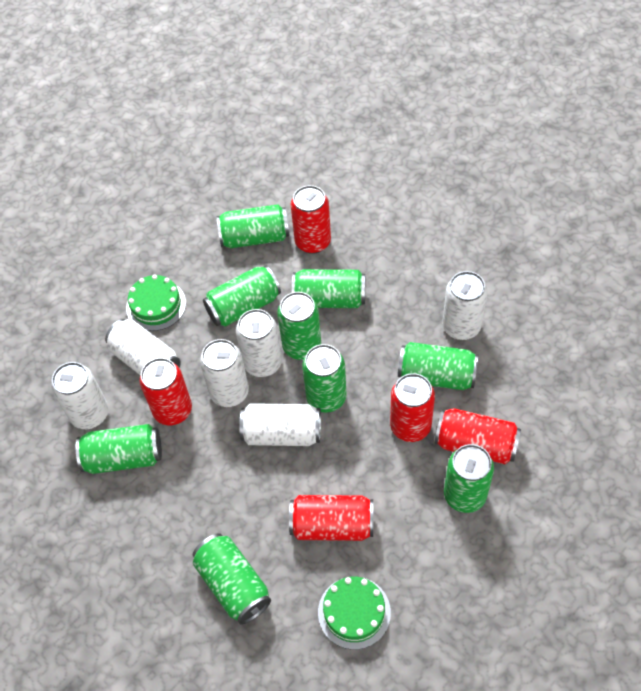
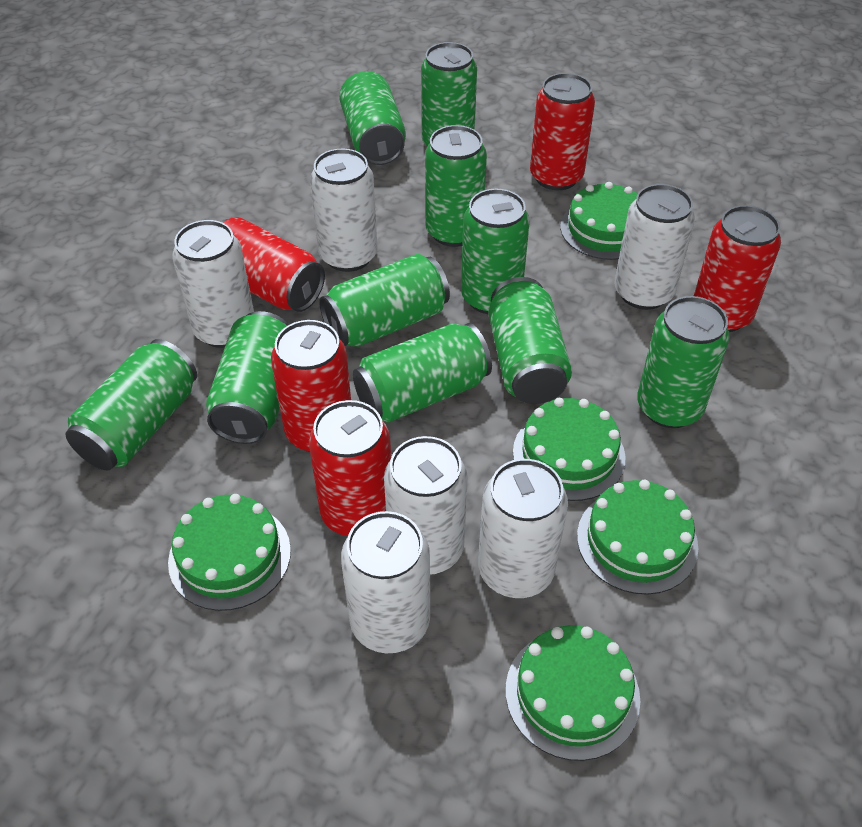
green cake: 2 -> 5
green can: 9 -> 10

